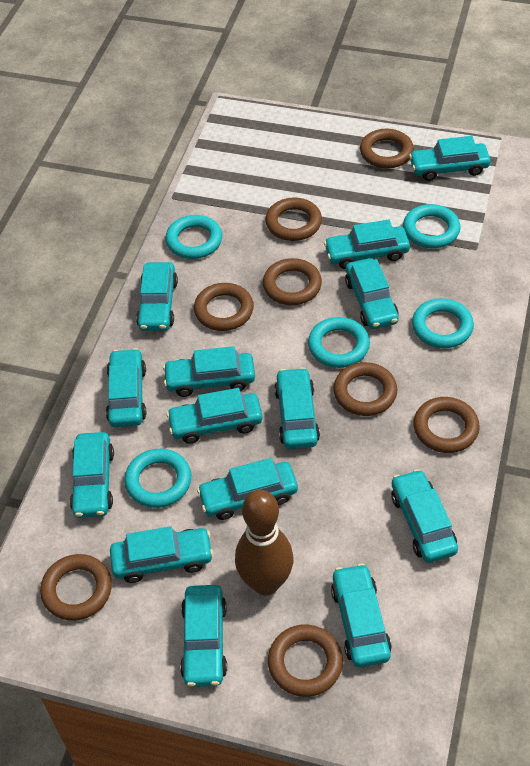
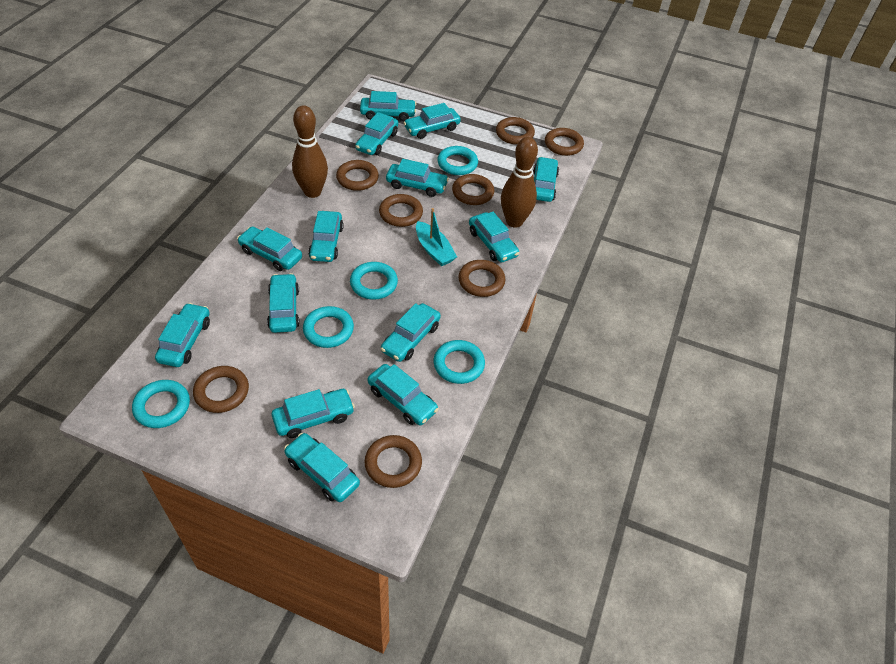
brown bowling pin: 1 -> 2
turquoise boat: 0 -> 1

